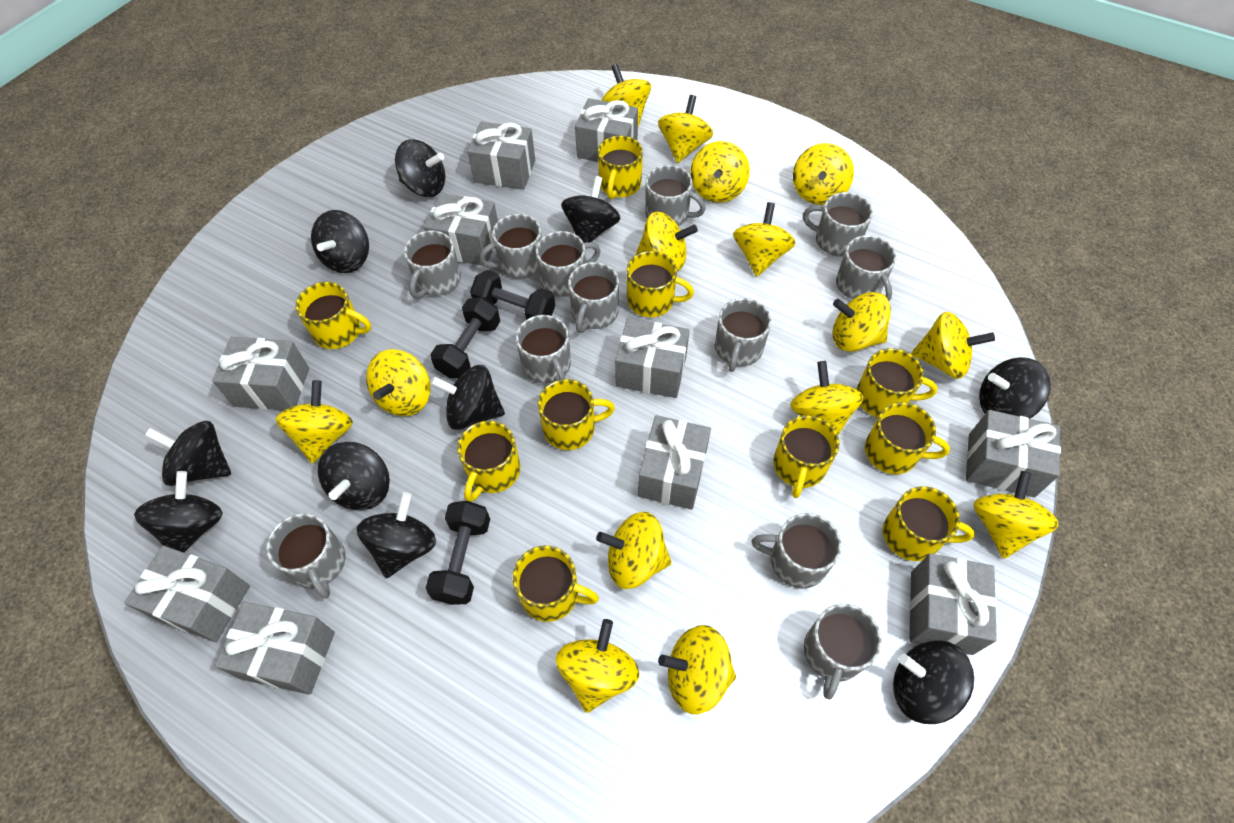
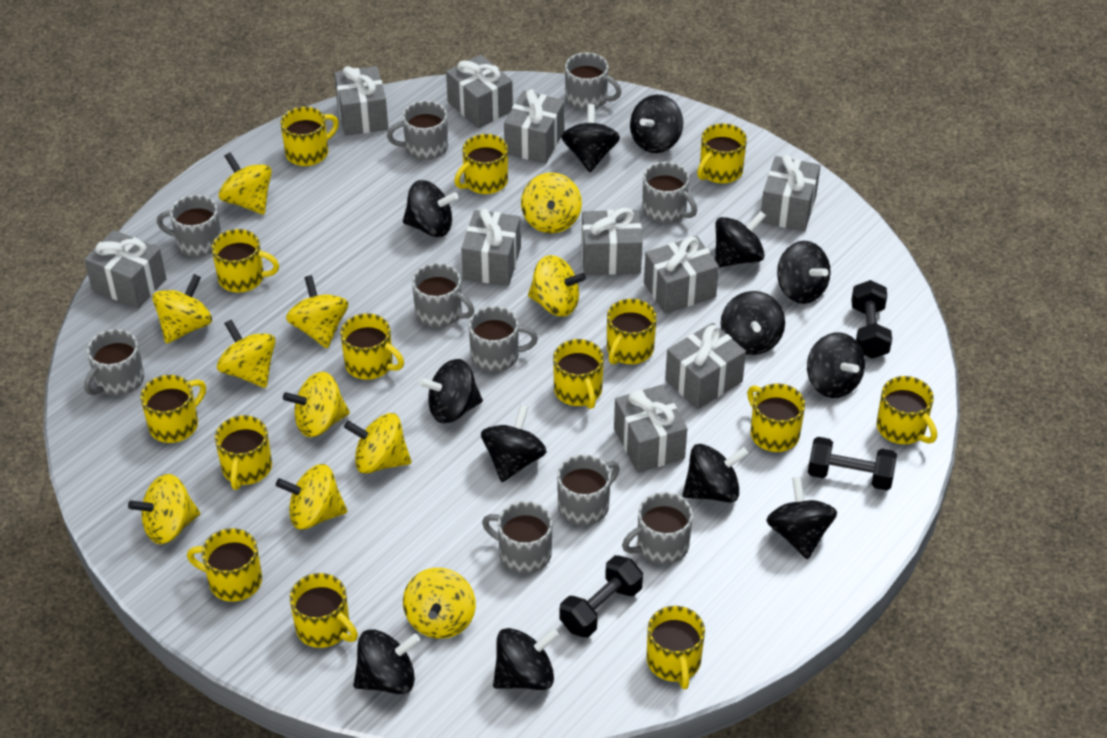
black spinning top: 10 -> 13
grey mug: 12 -> 10
yellow mug: 10 -> 14
yellow spinning top: 15 -> 11

